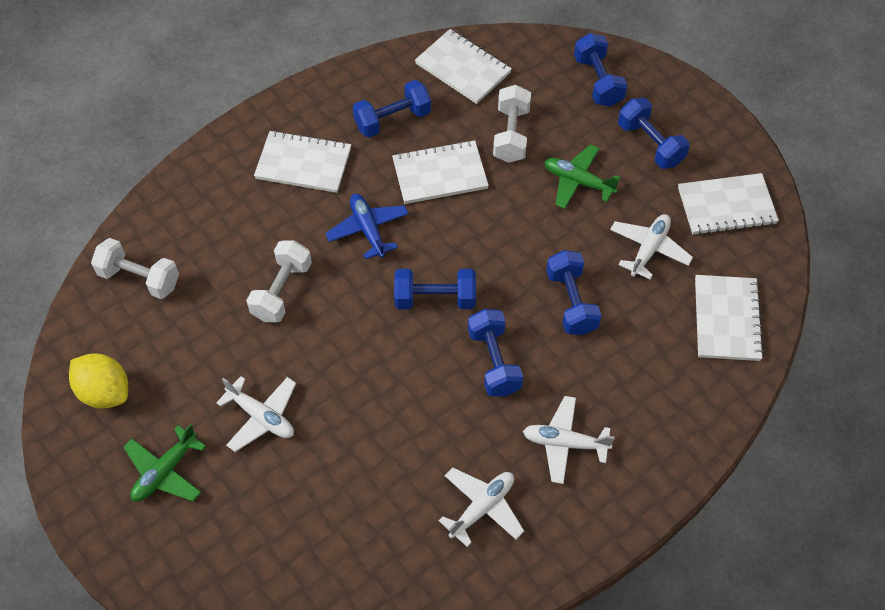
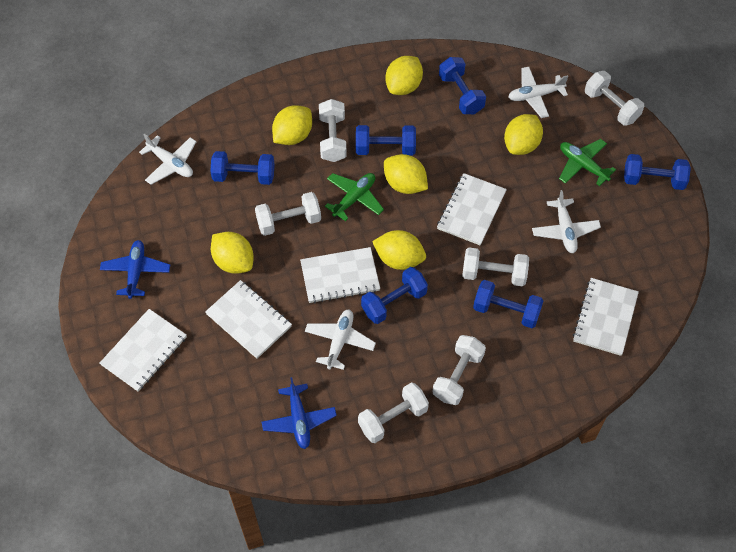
blue plane: 1 -> 2
white dumbbell: 3 -> 6
yellow lemon: 1 -> 6

